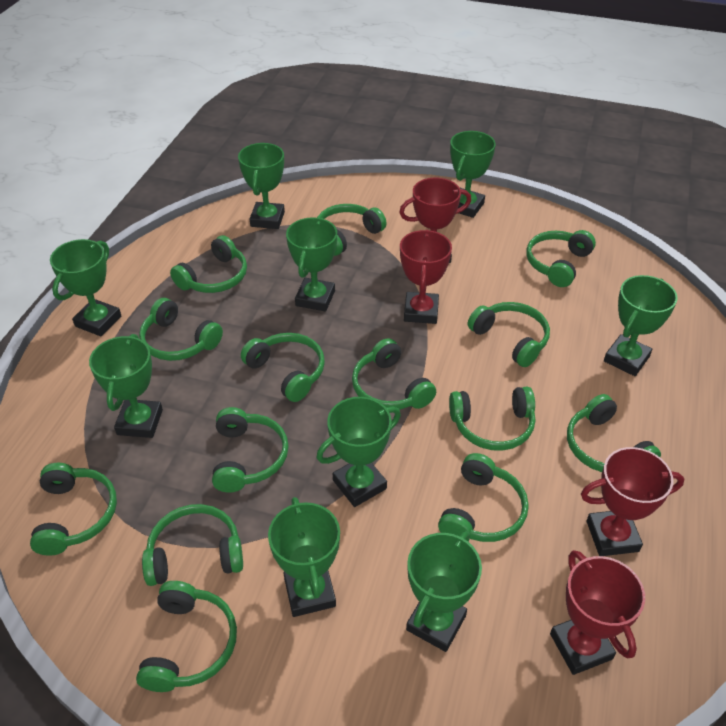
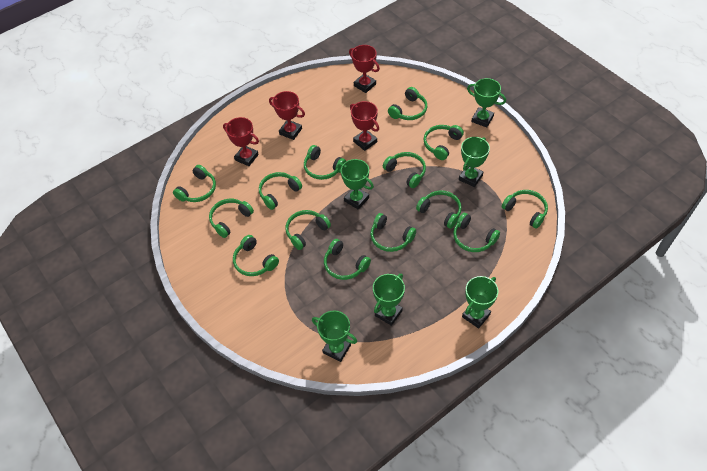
green trophy: 9 -> 6

